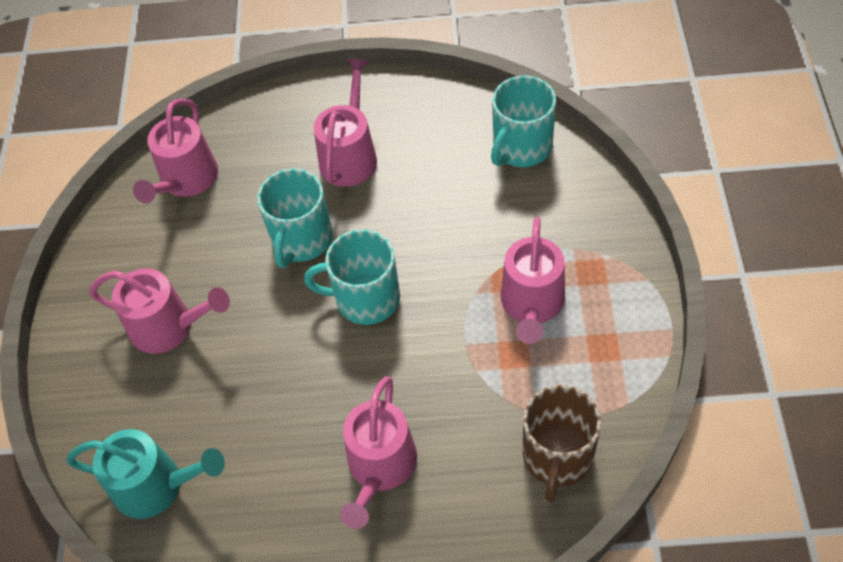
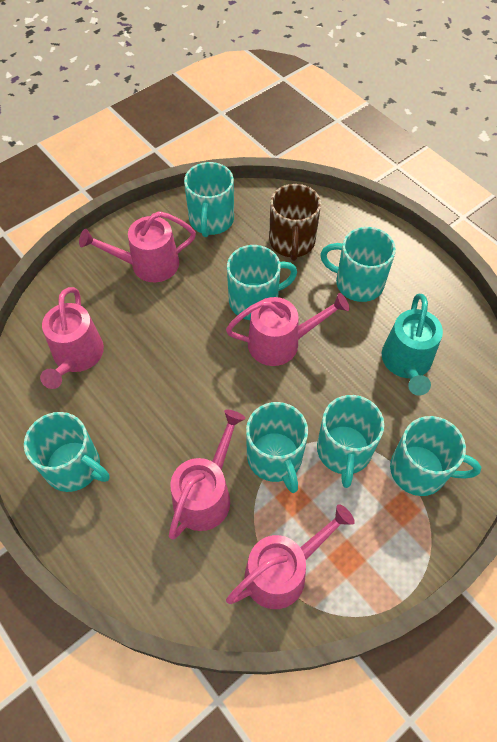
turquoise mug: 3 -> 7

